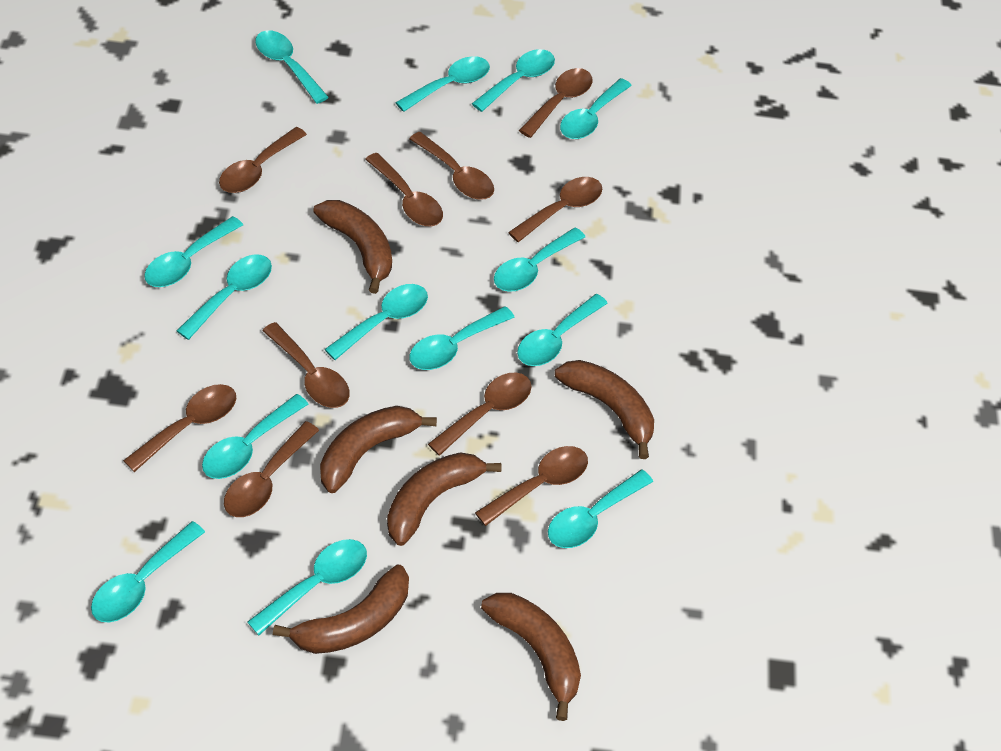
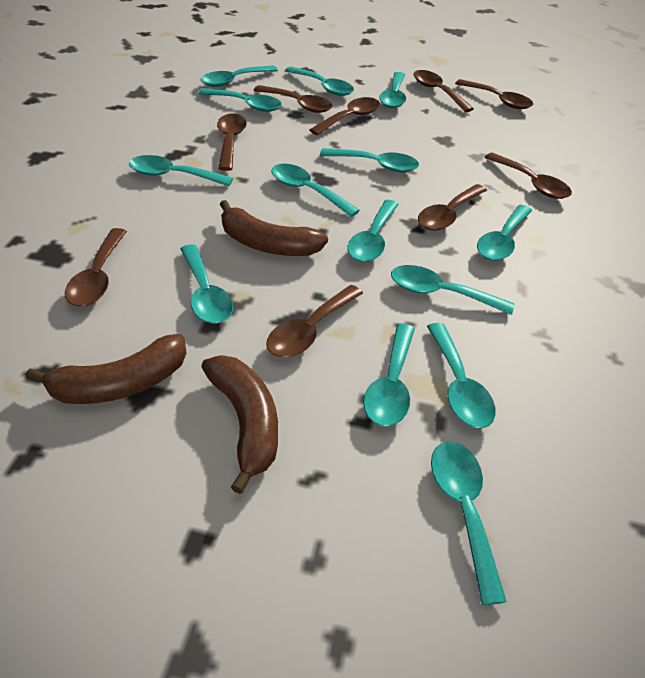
brown banana: 6 -> 3
brown spoon: 10 -> 9

